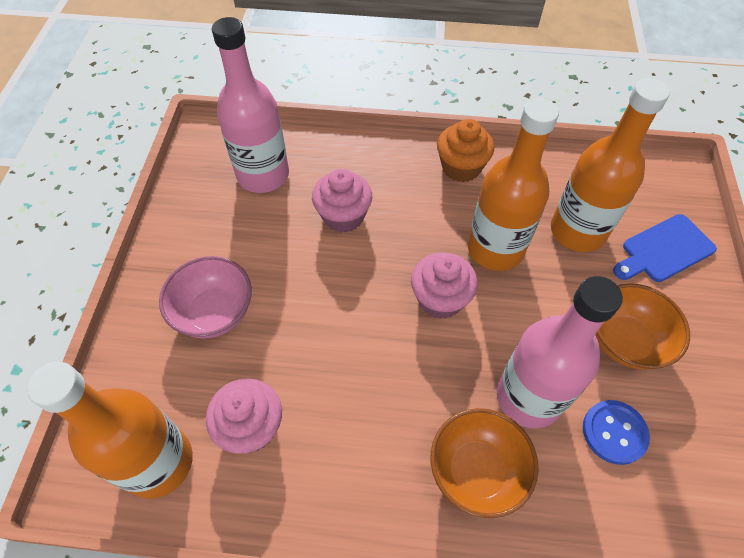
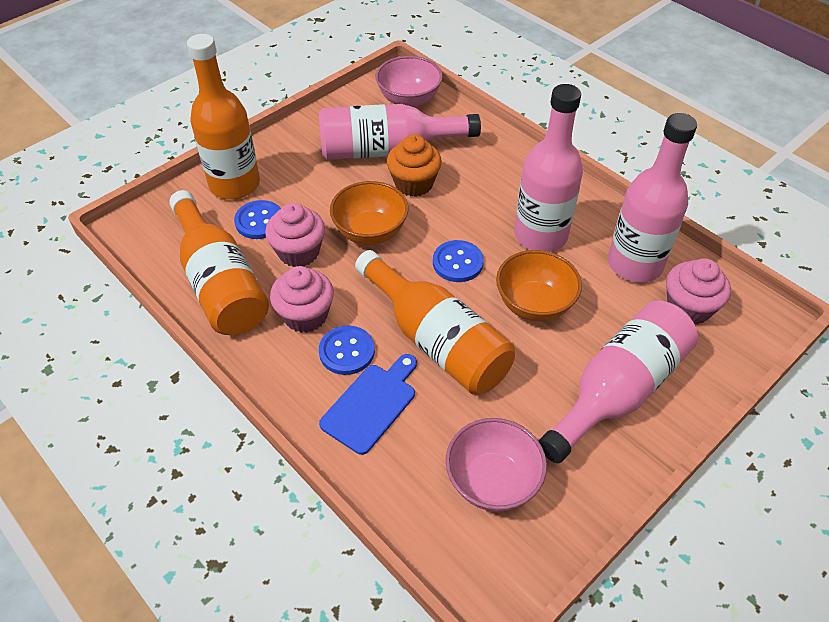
blue button: 1 -> 3
pink bottle: 2 -> 4
pink bowl: 1 -> 2

